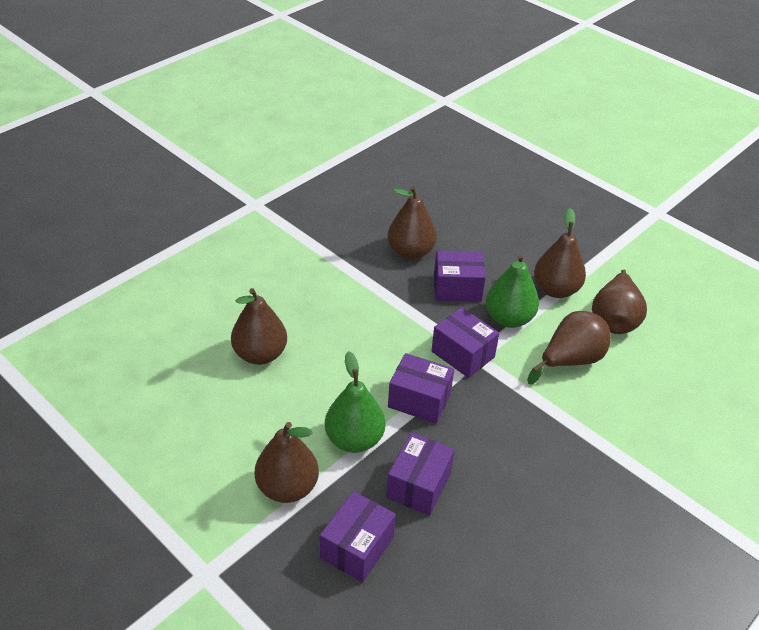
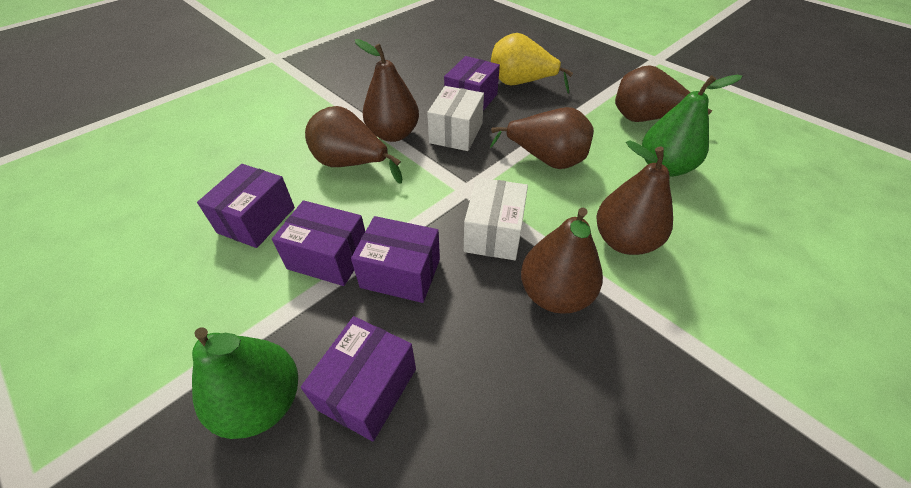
white box: 0 -> 2
yellow pear: 0 -> 1

